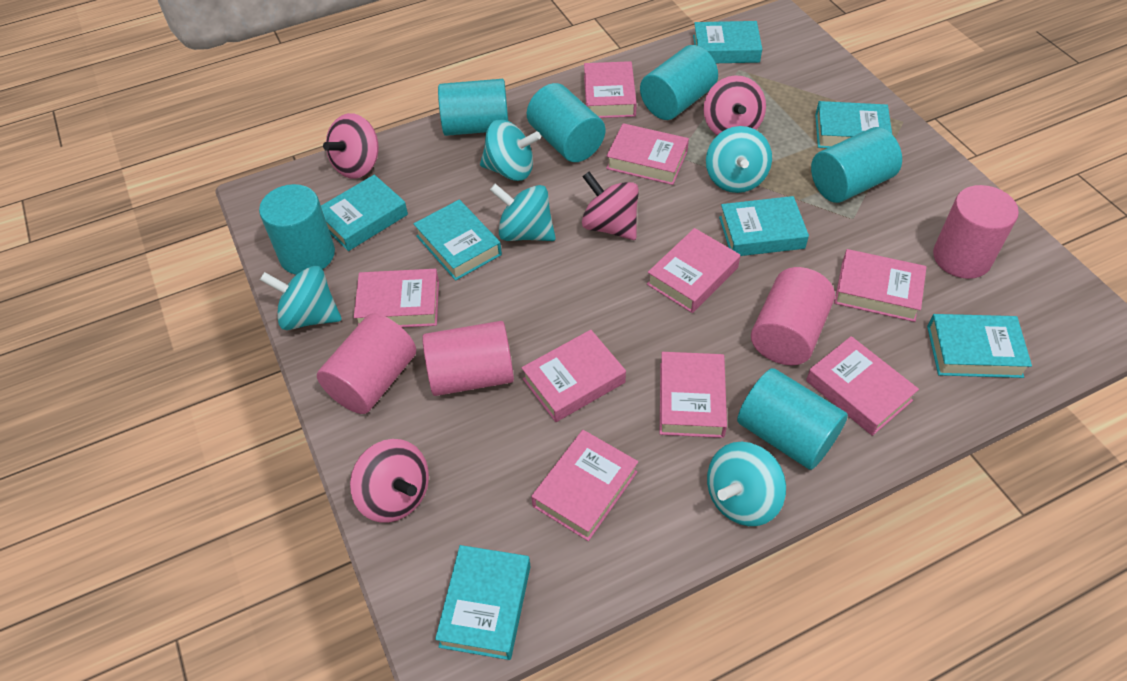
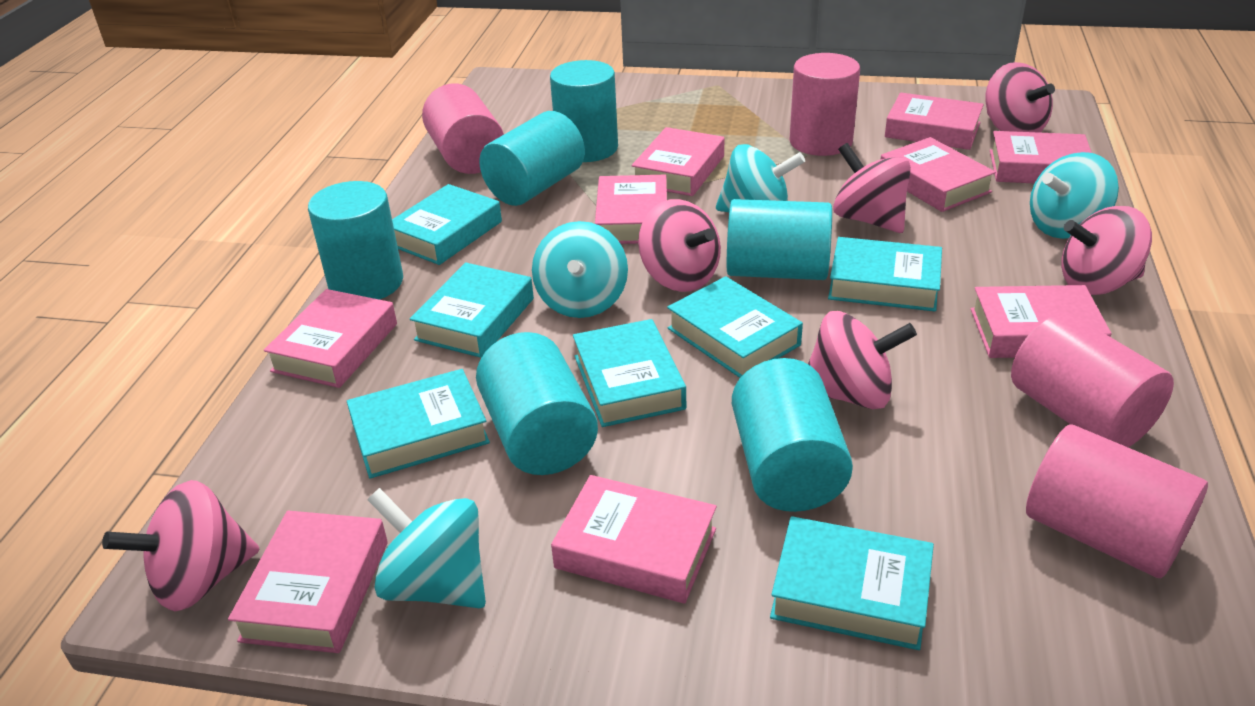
pink spinning top: 4 -> 6
turquoise spinning top: 5 -> 4

